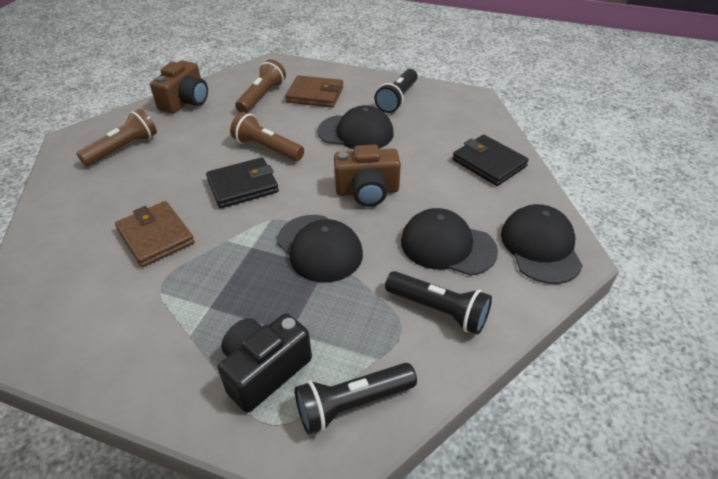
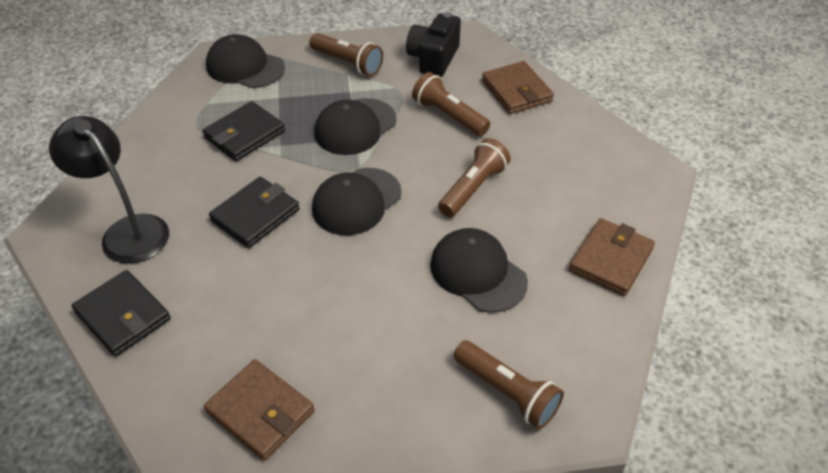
black flashlight: 3 -> 0
black lamp: 0 -> 1
black wallet: 2 -> 3
brown camera: 2 -> 0
brown flashlight: 3 -> 4
brown wallet: 2 -> 3

